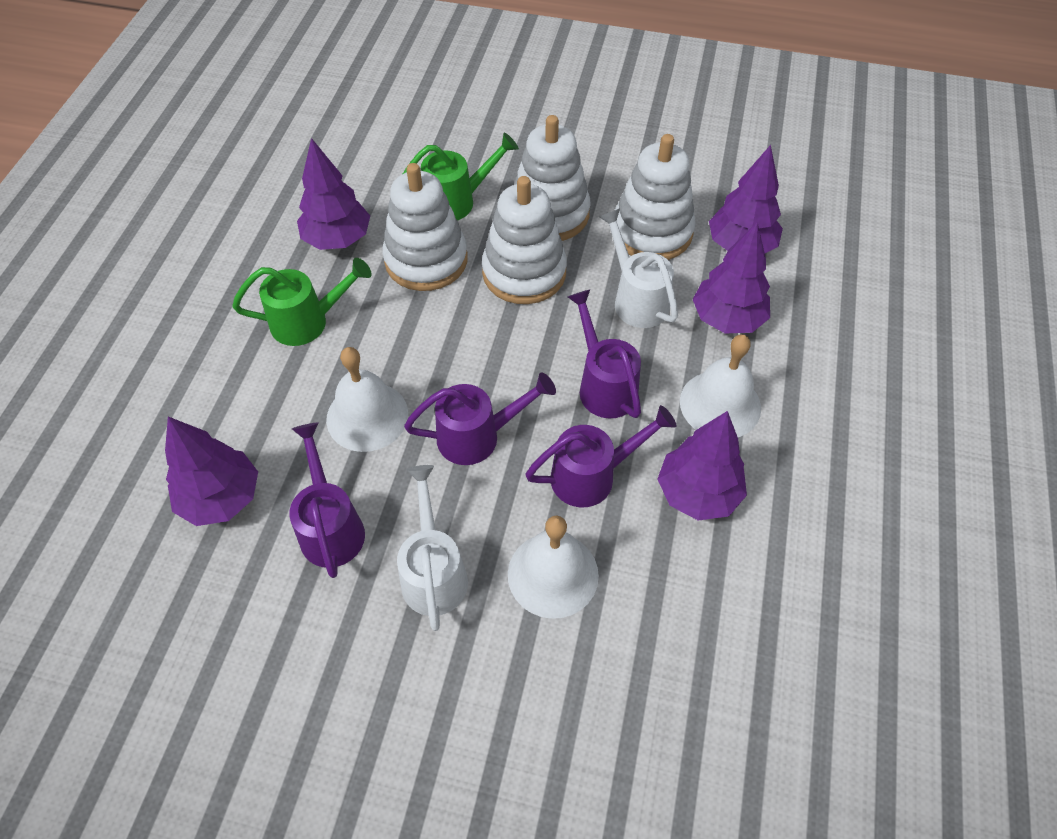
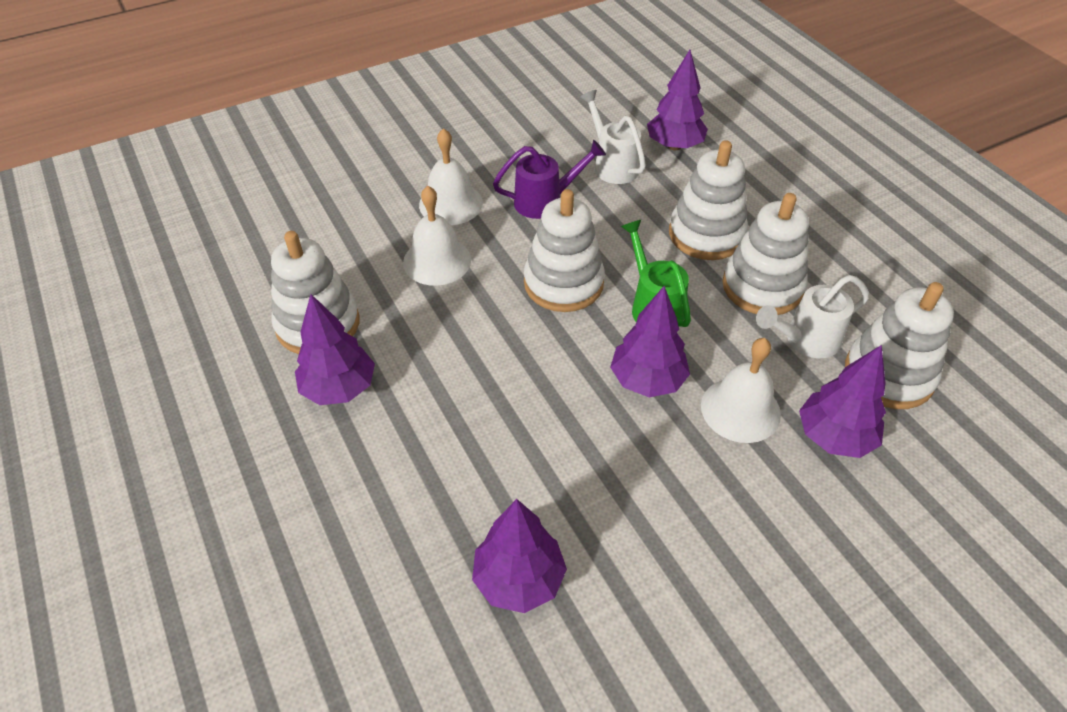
green watering can: 2 -> 1
purple watering can: 4 -> 1
white stacking toy: 4 -> 5

